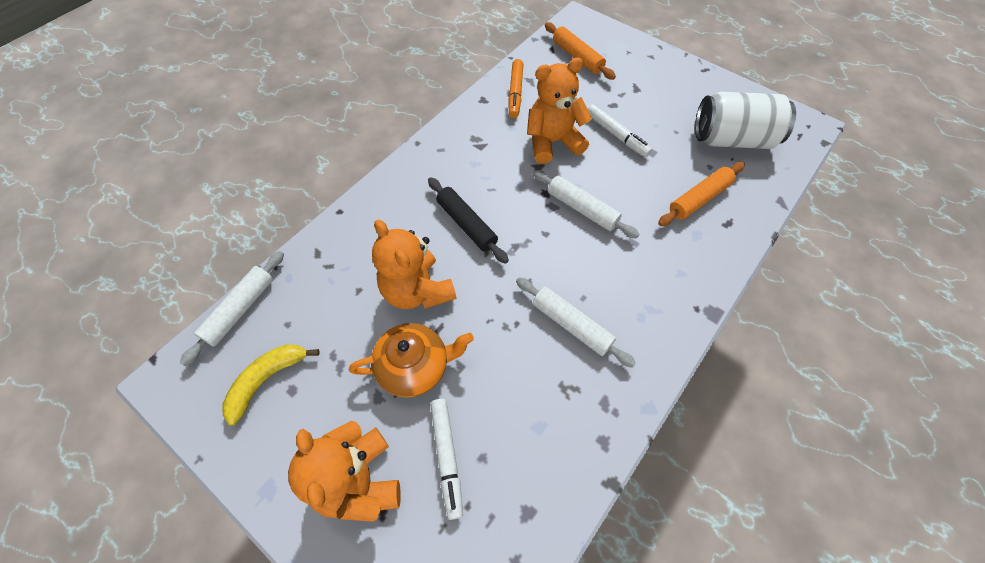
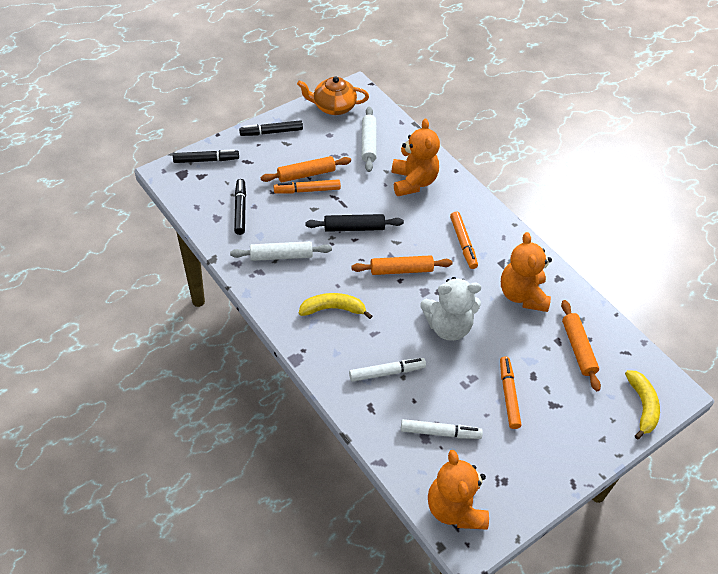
black marker: 0 -> 3
orange marker: 1 -> 3
orange rolling pin: 2 -> 3
white can: 1 -> 0
white rolling pin: 3 -> 2
white teddy bear: 0 -> 1
yellow banana: 1 -> 2

